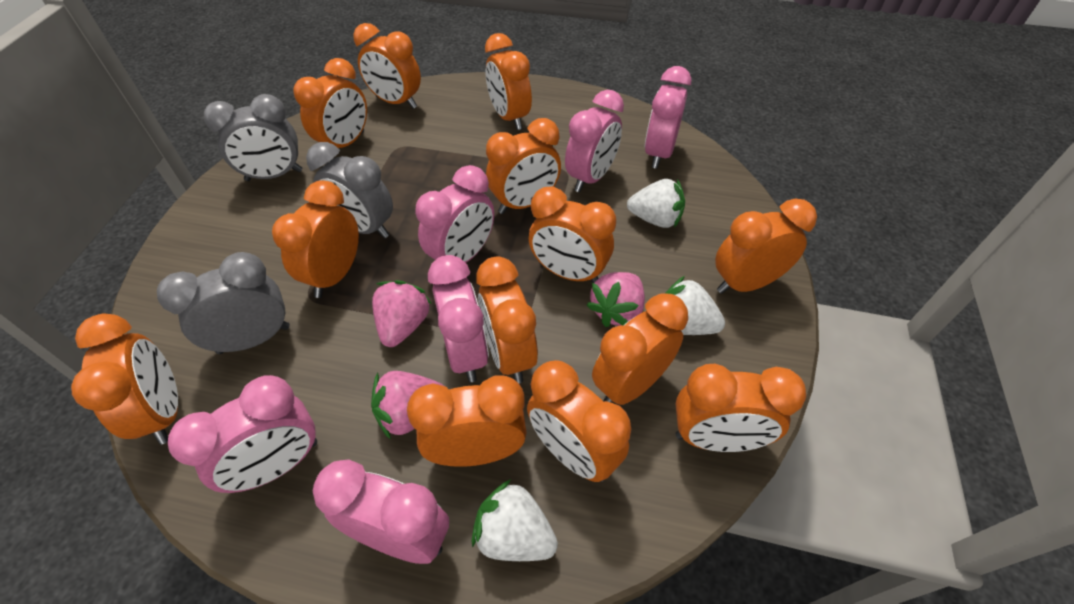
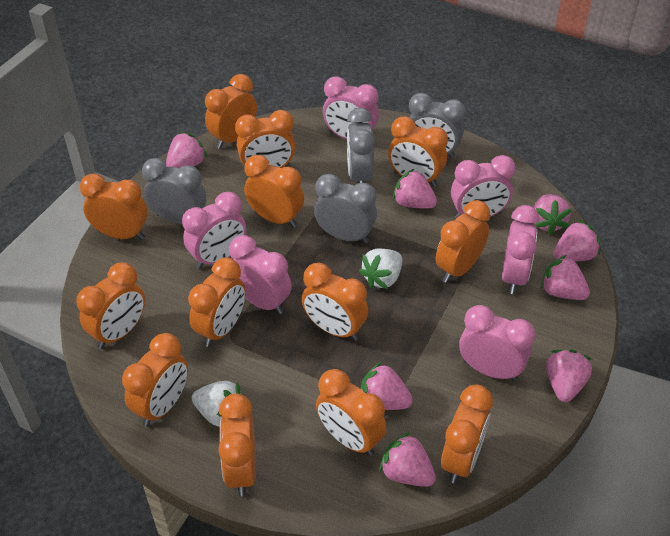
grey clock: 3 -> 4
pink strawberry: 3 -> 8
white strawberry: 3 -> 2

